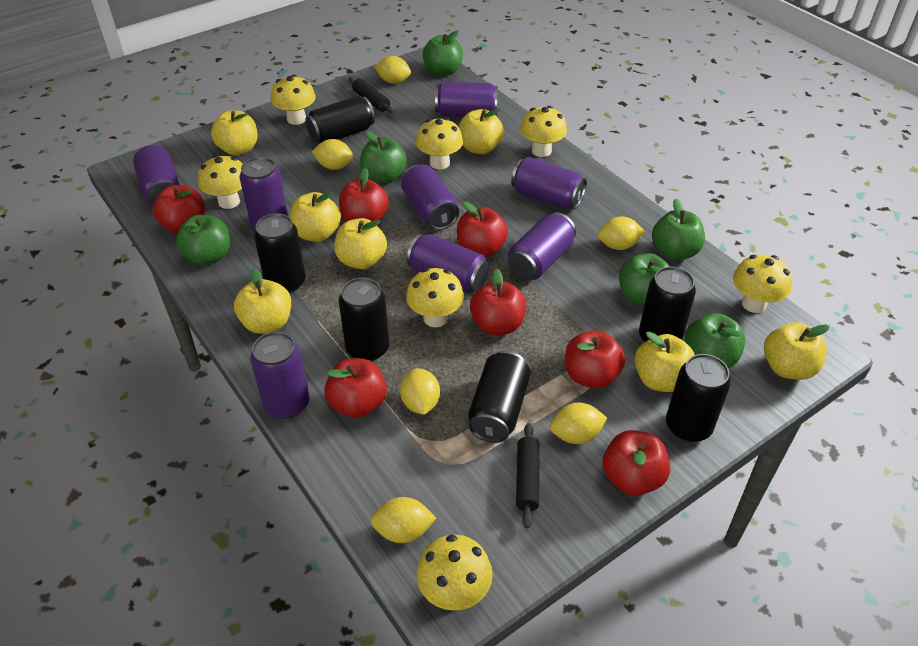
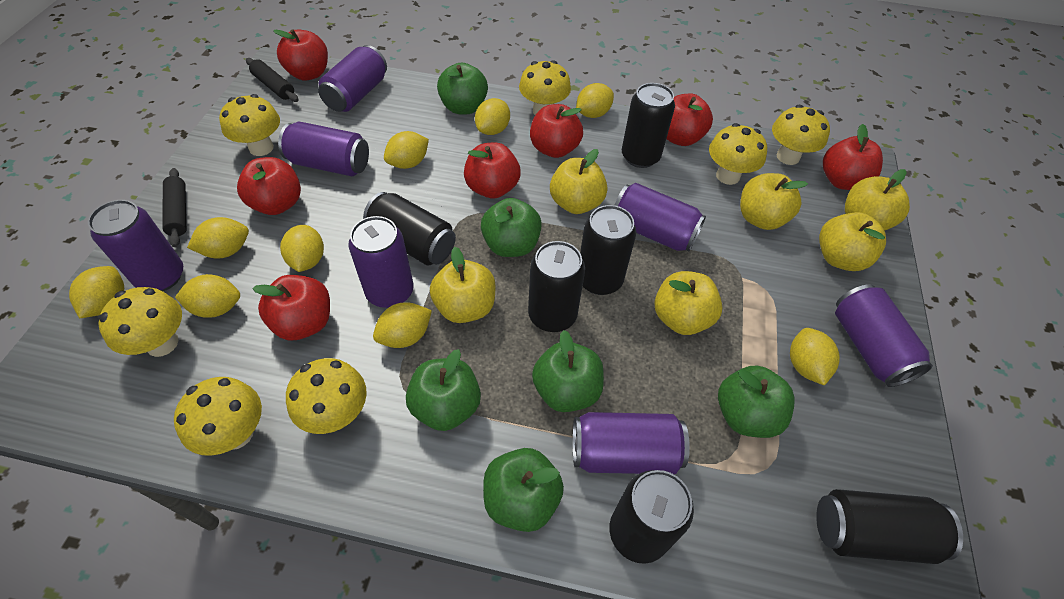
purple can: 8 -> 7
yellow apple: 7 -> 6
yellow lemon: 6 -> 9

